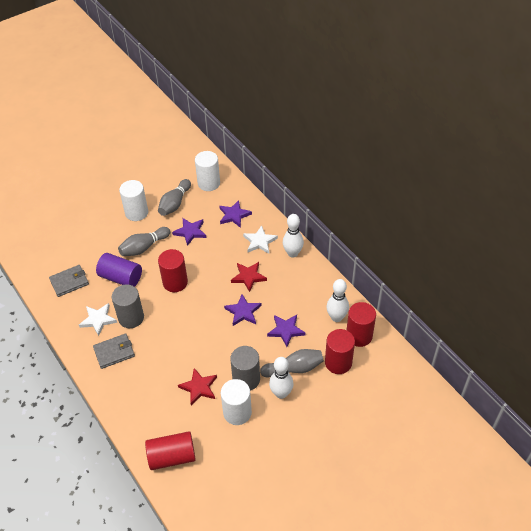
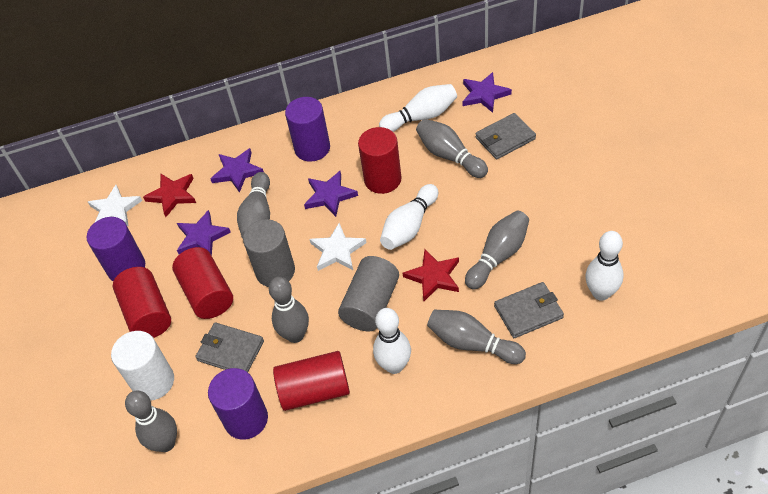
grey bowling pin: 3 -> 6
grey wallet: 2 -> 3
purple cylinder: 1 -> 3
white bowling pin: 3 -> 4
white cylinder: 3 -> 1

